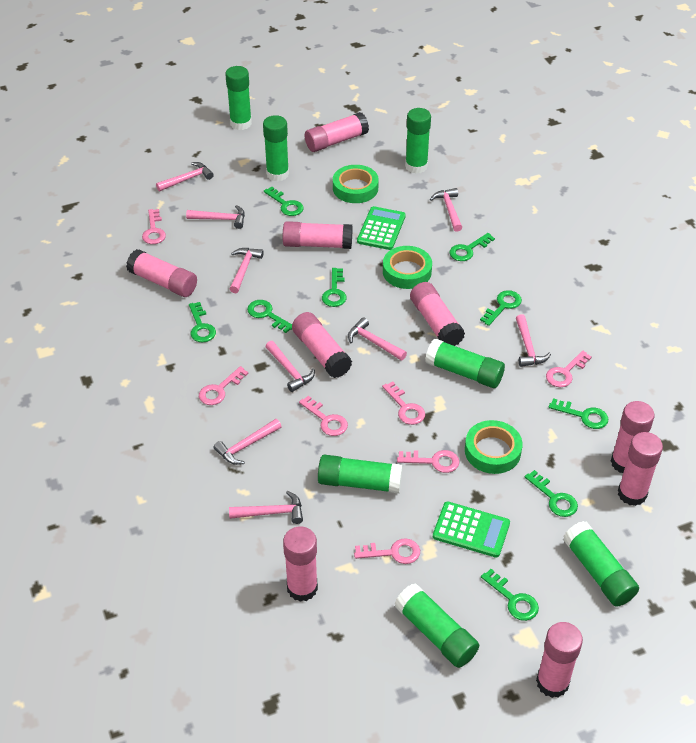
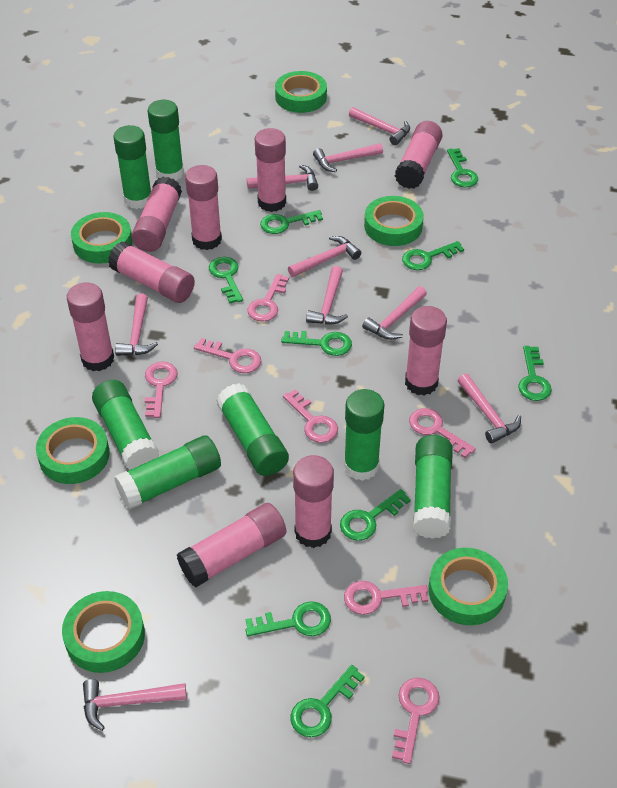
green calculator: 2 -> 0
green tape: 3 -> 6

